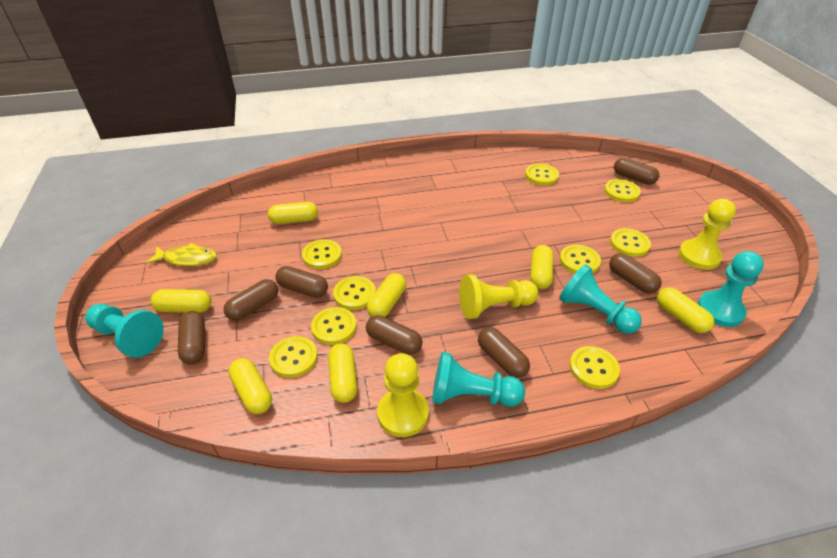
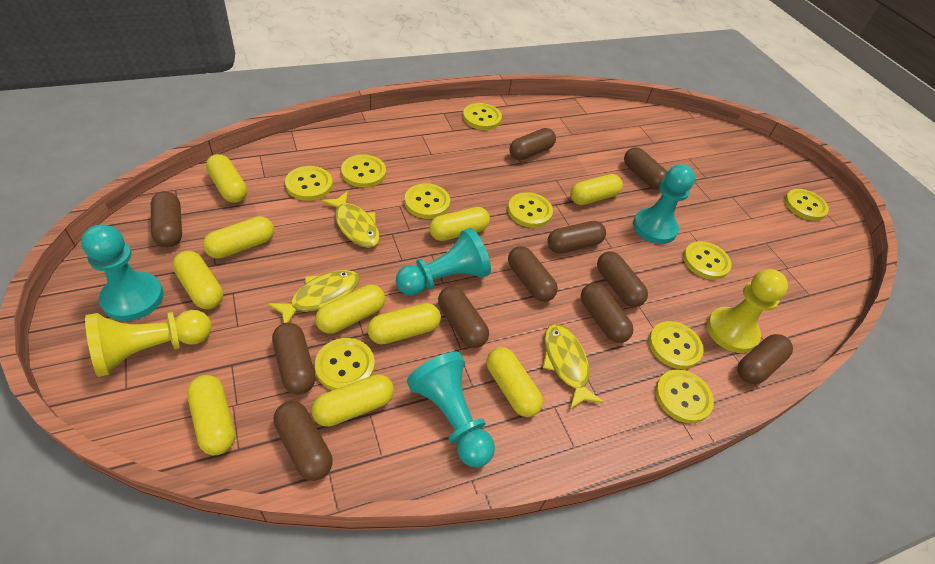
brown capsule: 7 -> 11
yellow button: 9 -> 10
yellow capsule: 7 -> 10
yellow fish: 1 -> 3
yellow pawn: 3 -> 2

